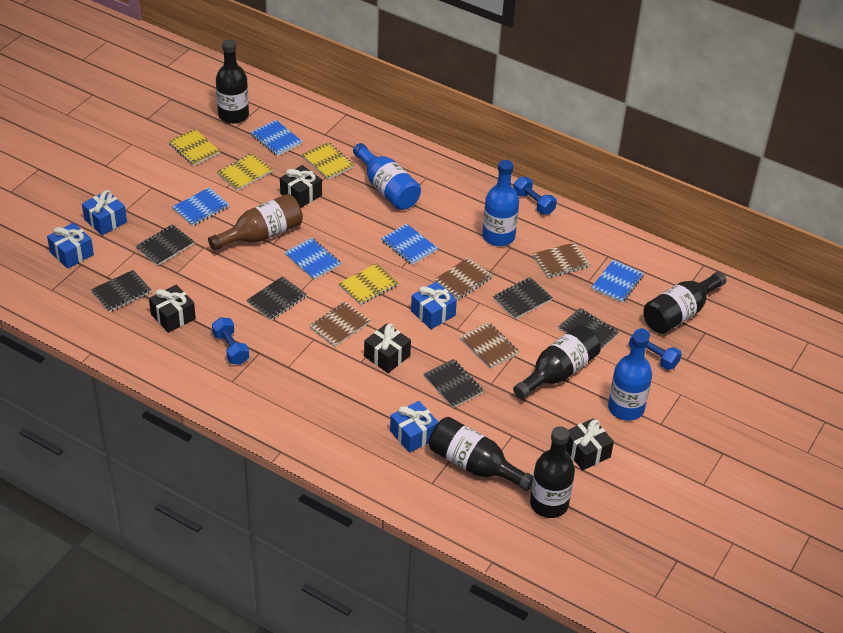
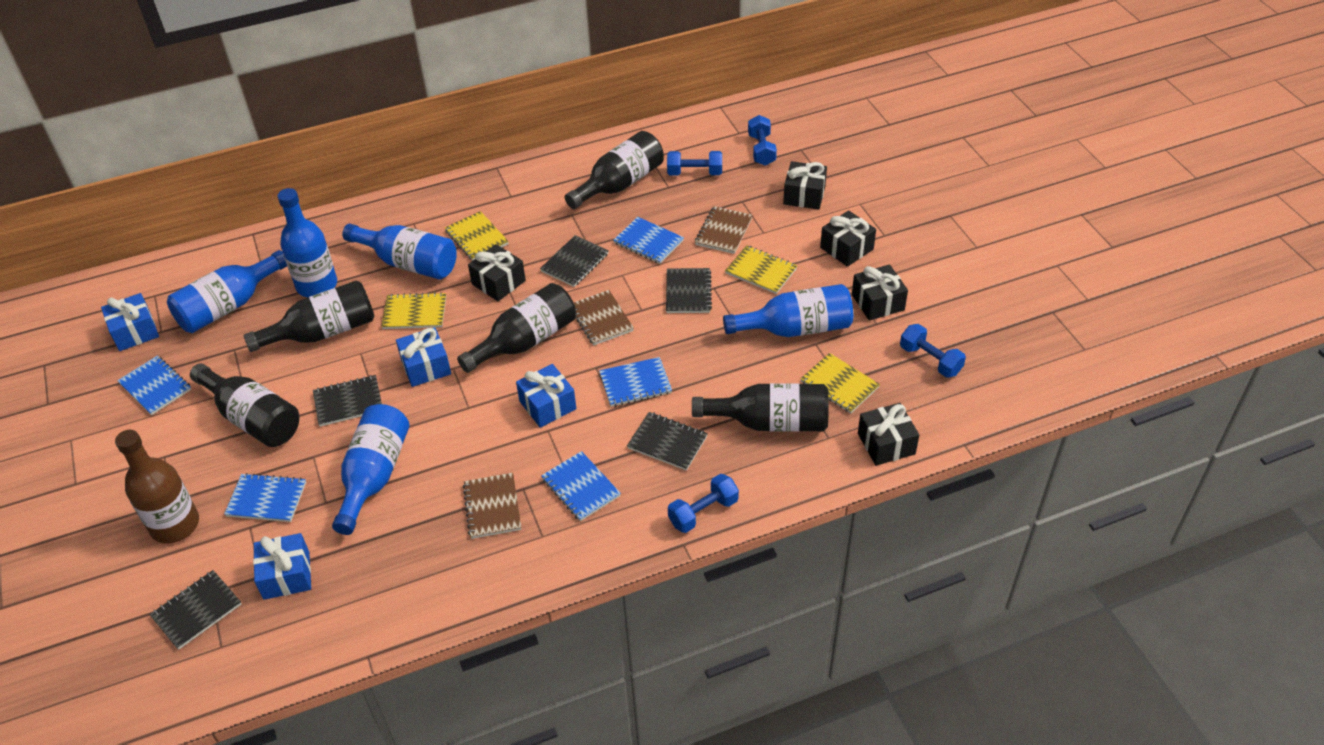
black gift: 4 -> 5
black notebook: 6 -> 5
blue bottle: 3 -> 5
blue dumbbell: 3 -> 4
brown notebook: 4 -> 3

